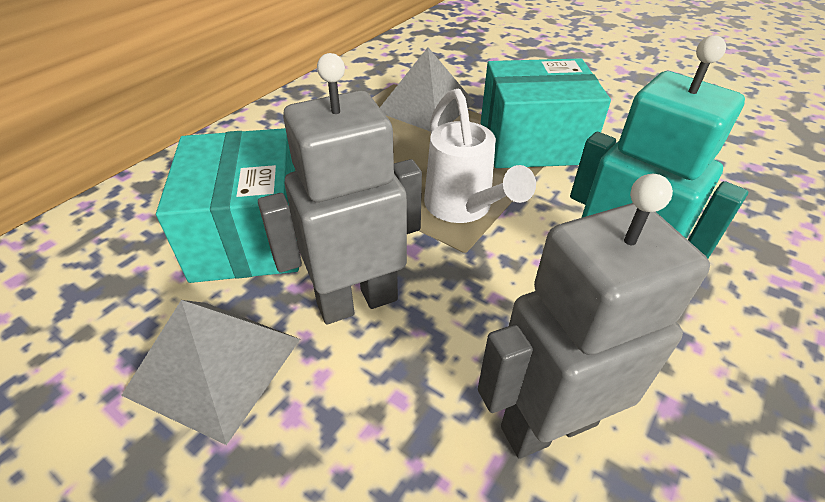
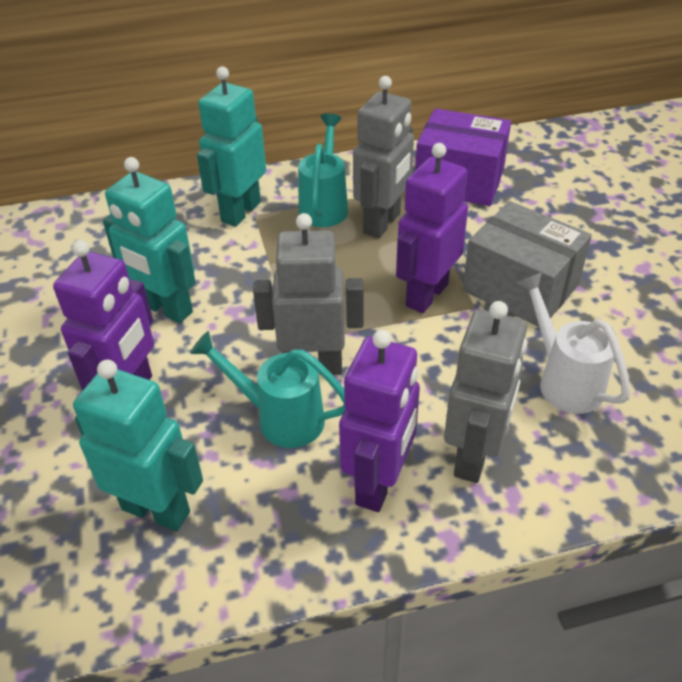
grey box: 0 -> 1
grey pyramid: 2 -> 0
grey robot: 2 -> 3
purple box: 0 -> 1
purple robot: 0 -> 3
turquoise box: 2 -> 0
turquoise robot: 1 -> 3
turquoise watering can: 0 -> 2

